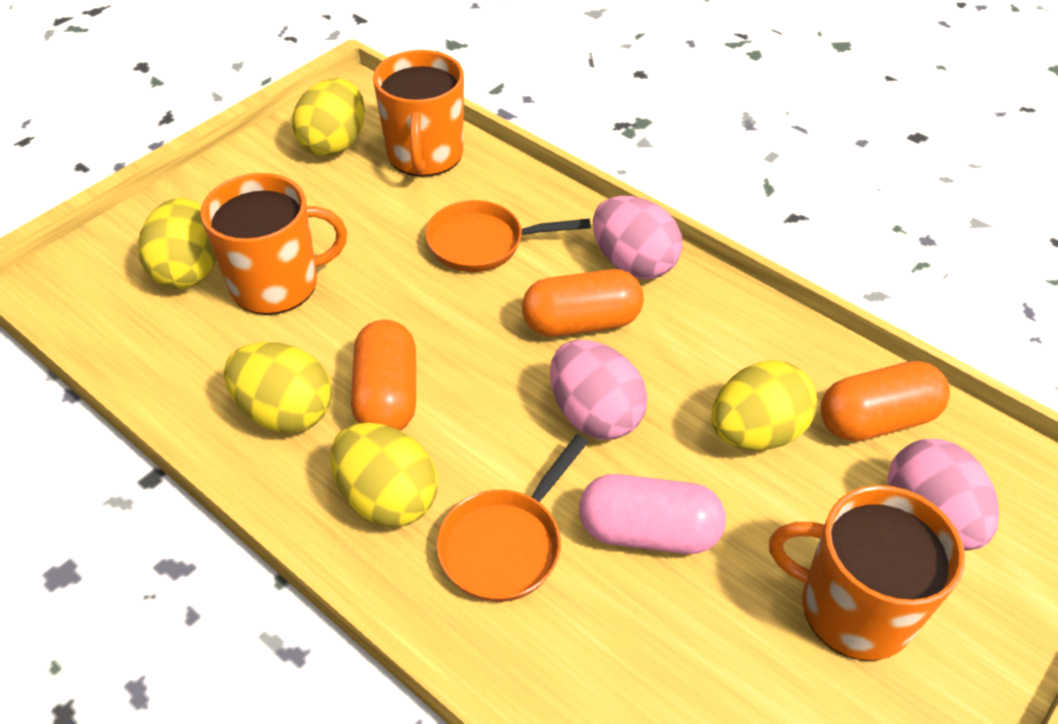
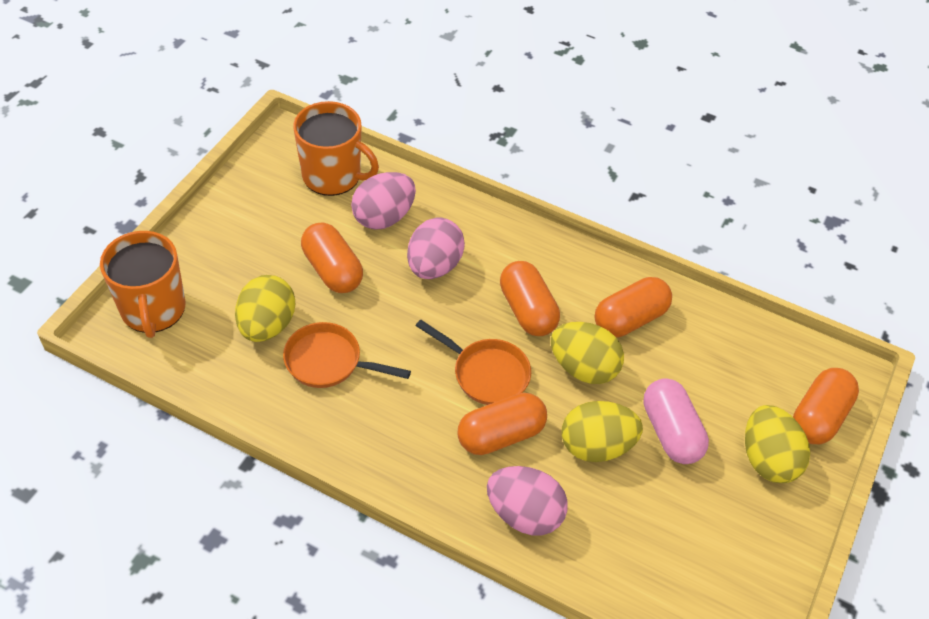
orange capsule: 3 -> 5
orange mug: 3 -> 2
yellow egg: 5 -> 4

